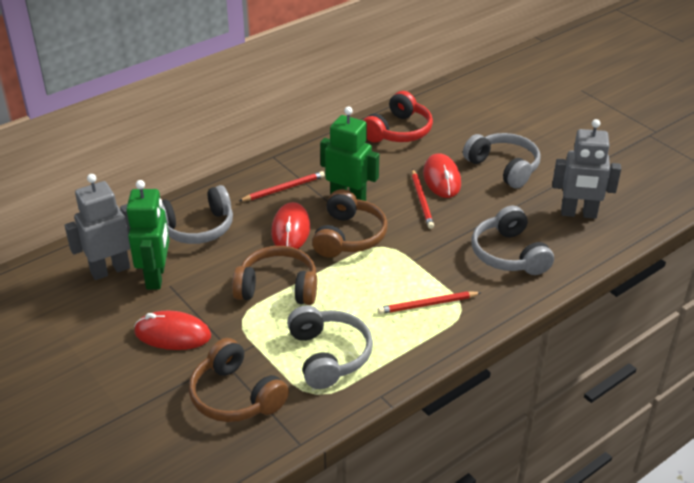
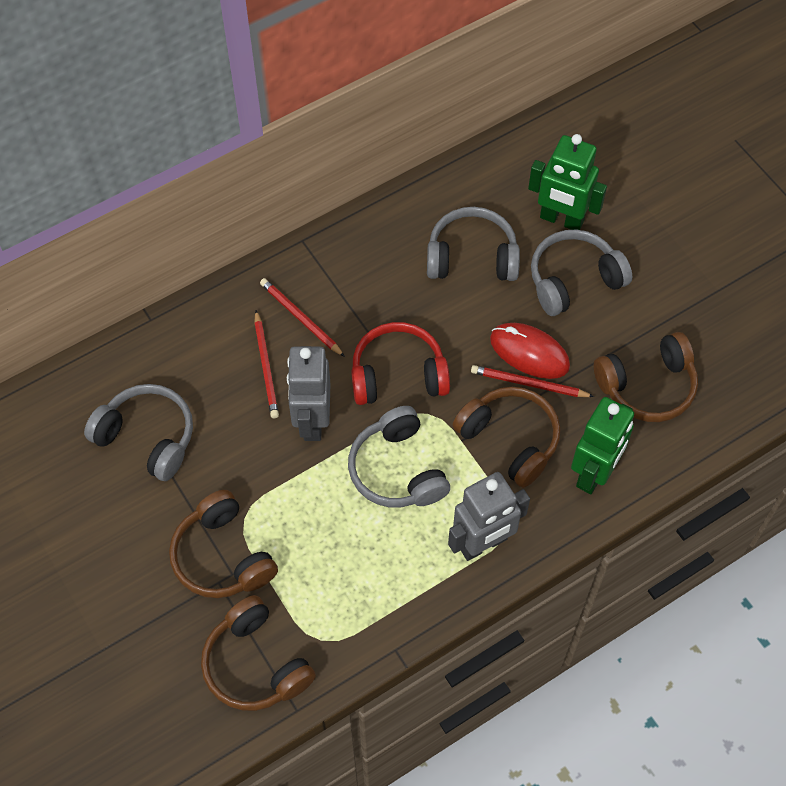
brown headphones: 3 -> 4
red mouse: 3 -> 1

